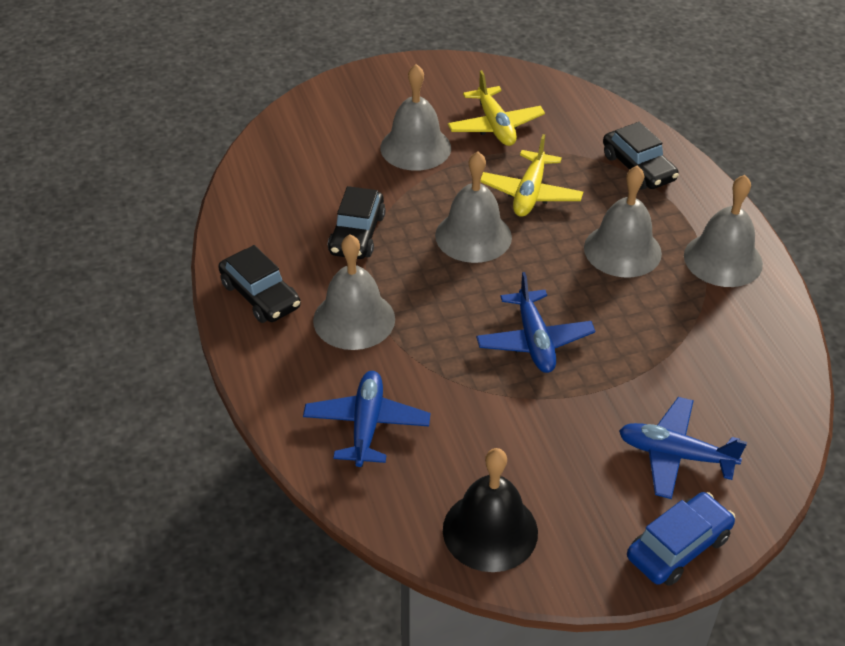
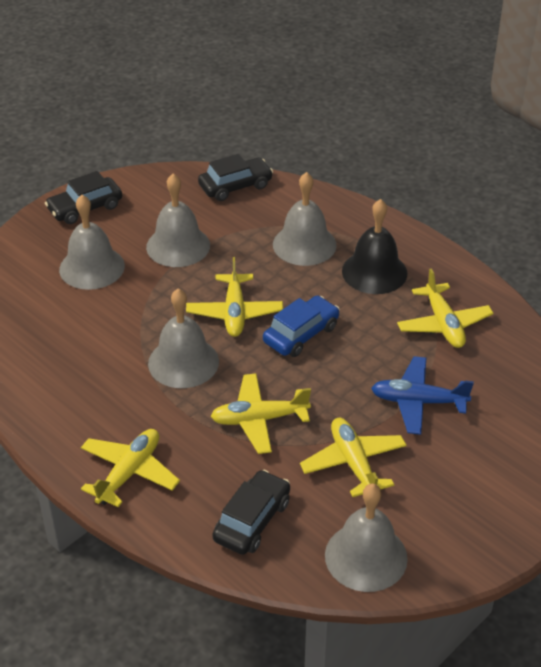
blue plane: 3 -> 1
yellow plane: 2 -> 5

